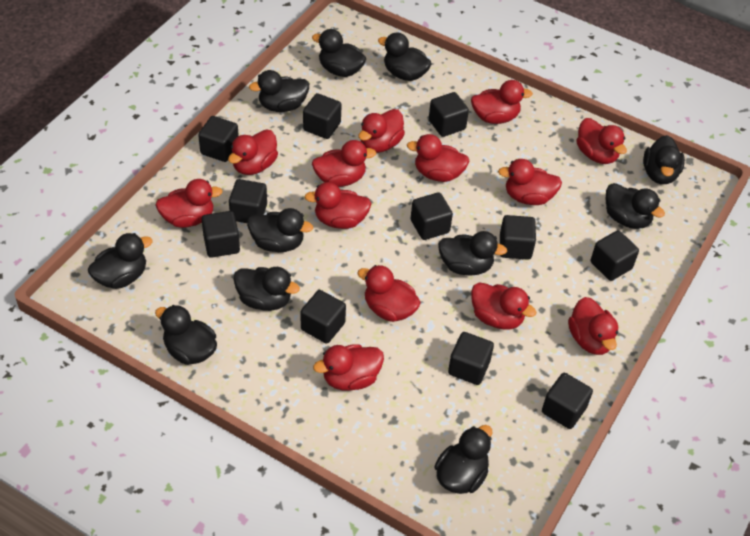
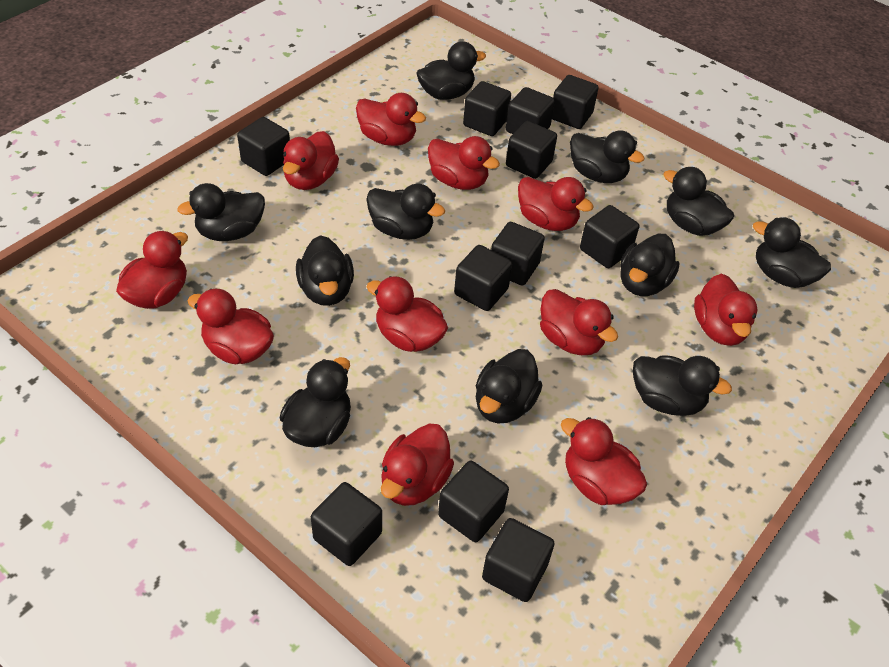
red duck: 13 -> 11

